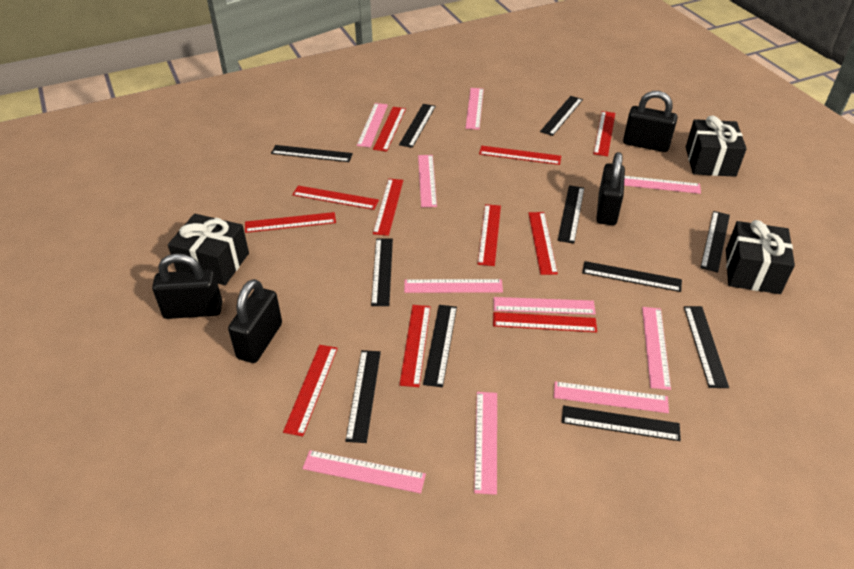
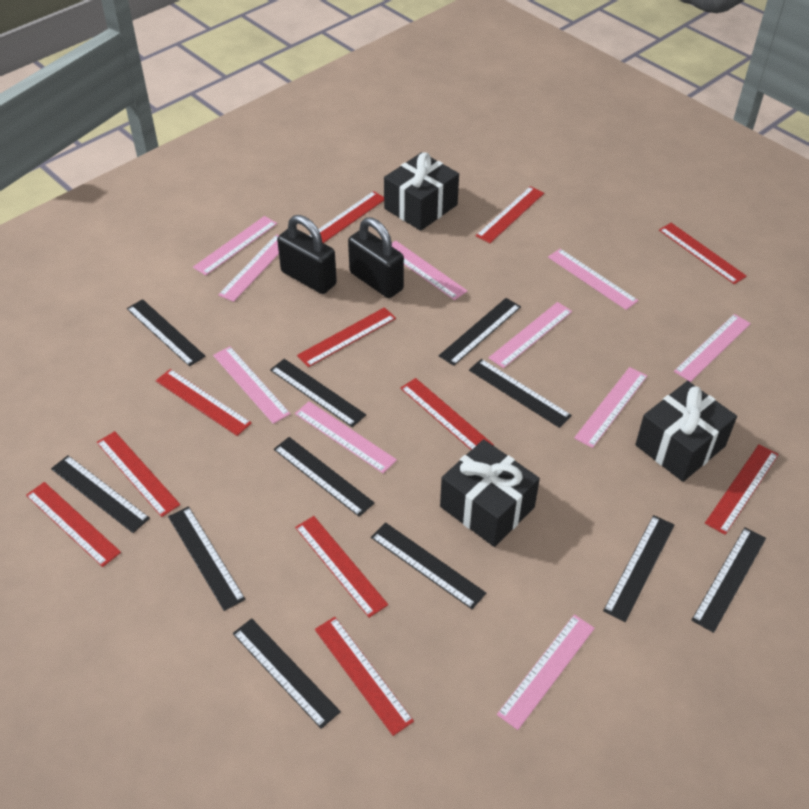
black padlock: 4 -> 2

